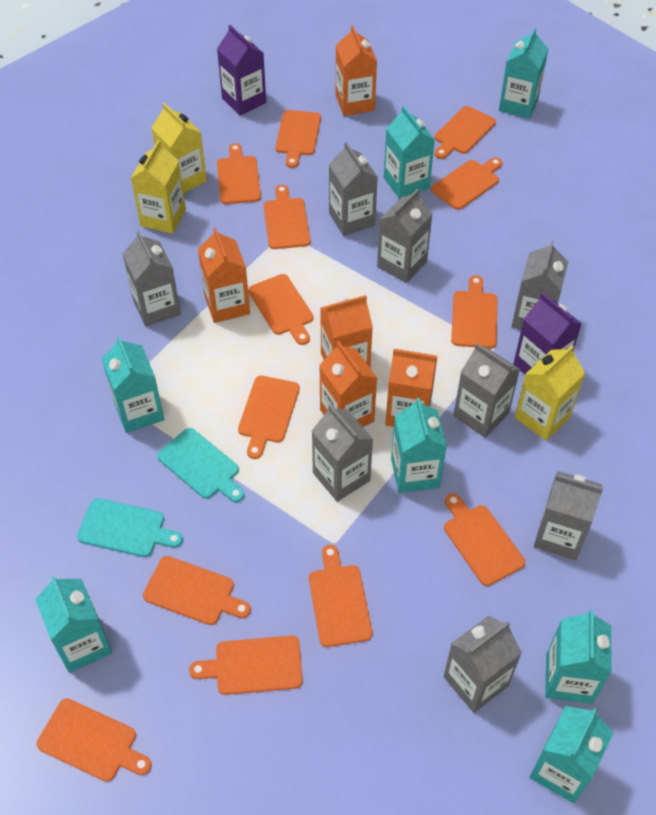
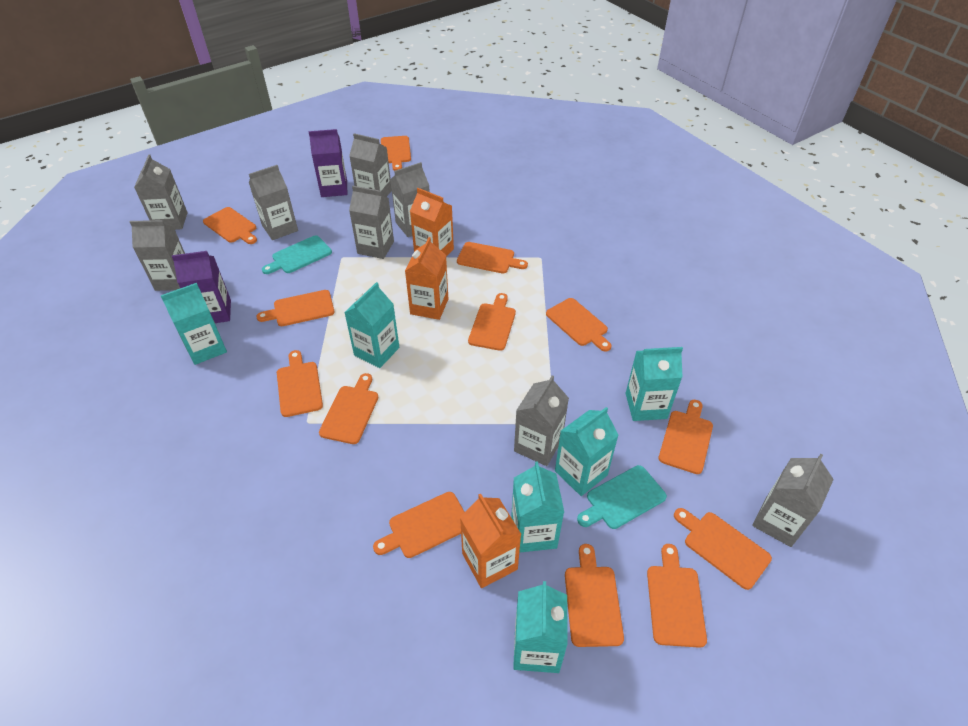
orange carton: 5 -> 3
turquoise carton: 7 -> 6
yellow carton: 3 -> 0

